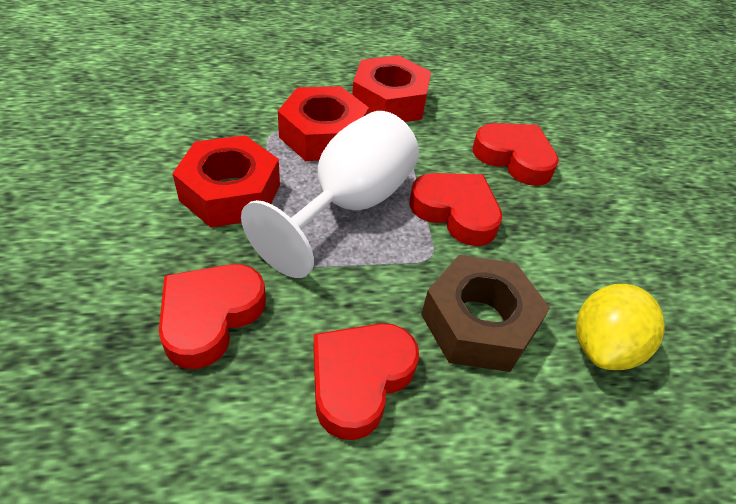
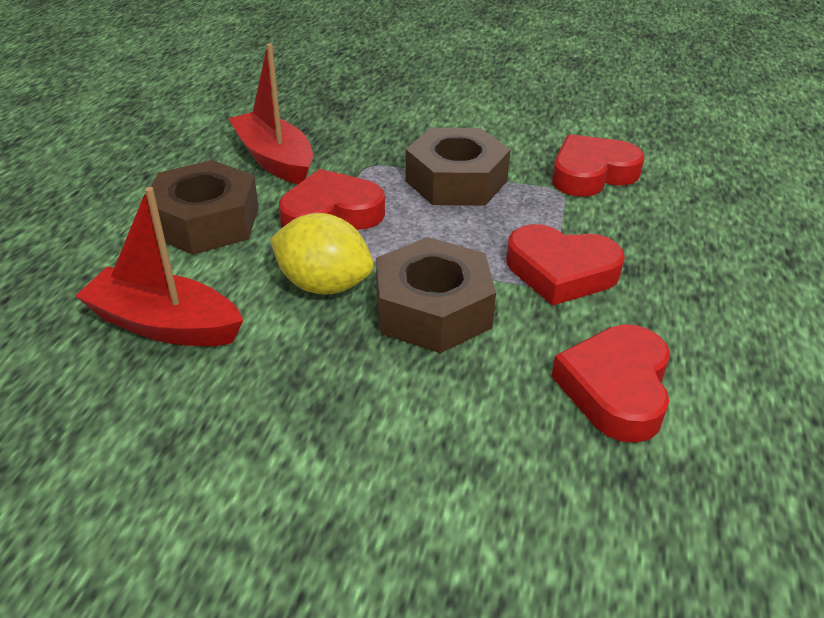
brown nut: 1 -> 3
red boat: 0 -> 2
red nut: 3 -> 0
white goblet: 1 -> 0

